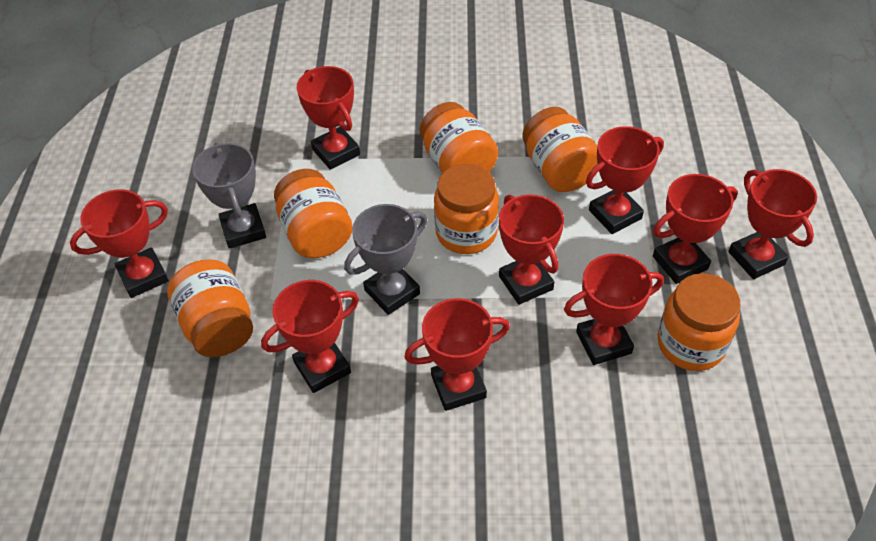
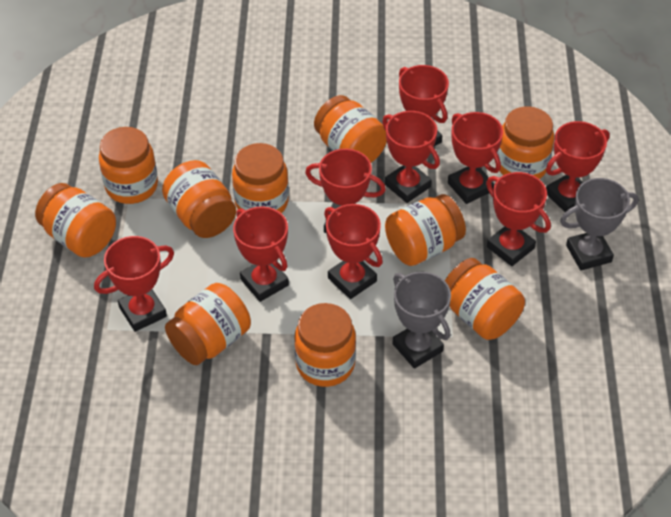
orange jar: 6 -> 10

